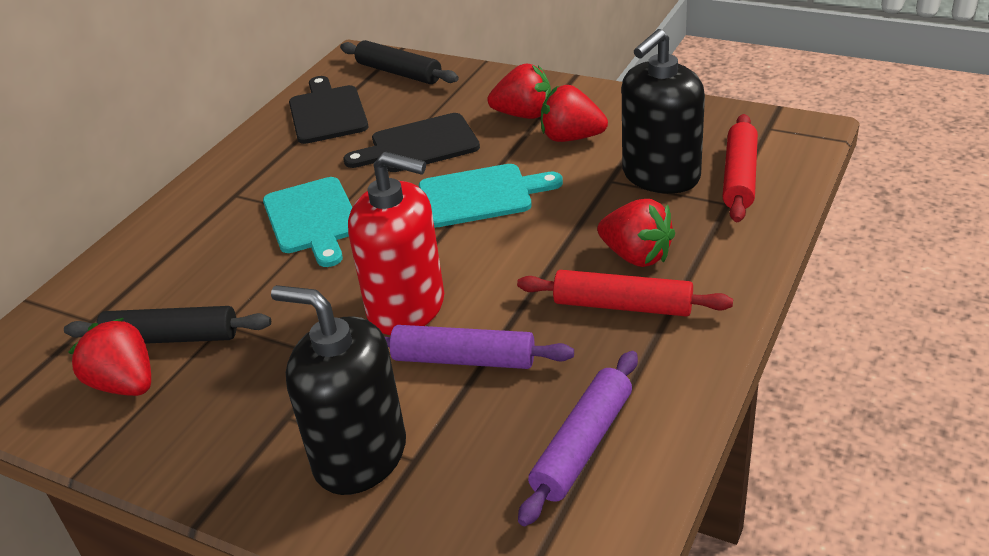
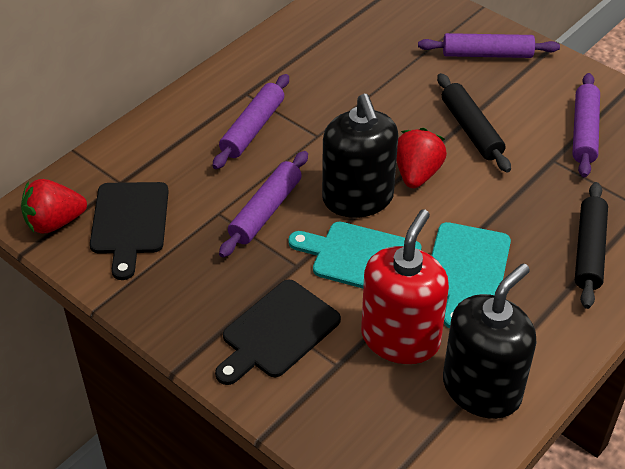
purple rolling pin: 2 -> 4
red rolling pin: 2 -> 0
red strawberry: 4 -> 2

